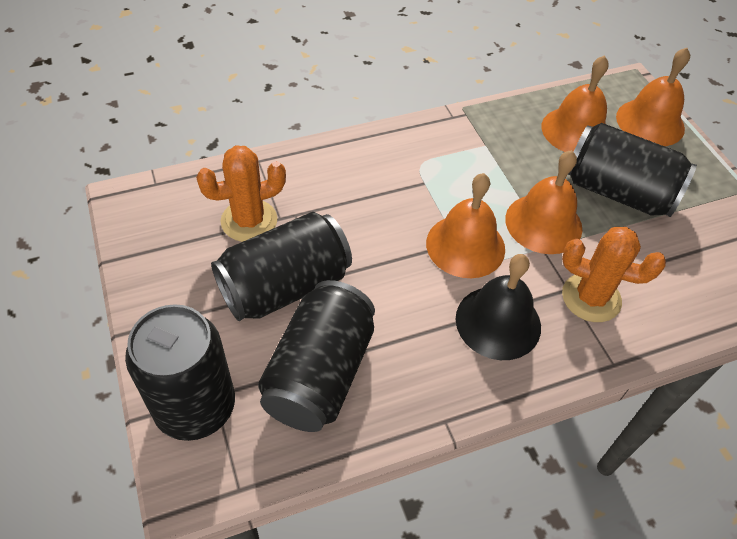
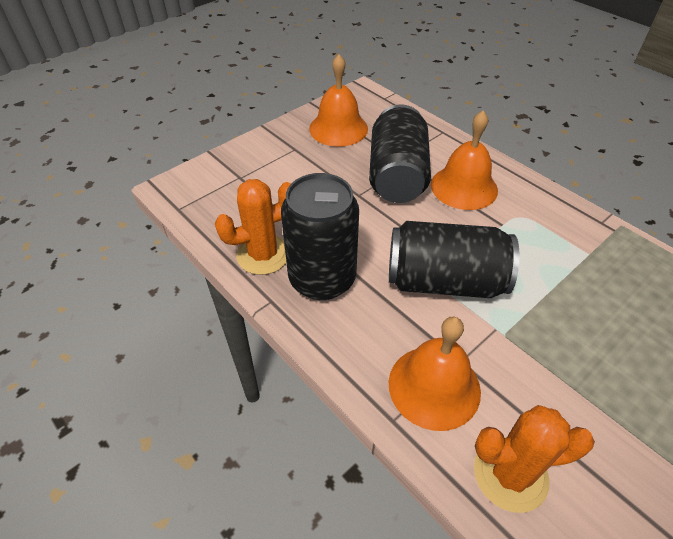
black bell: 1 -> 0
black can: 4 -> 3
orange bell: 4 -> 3

